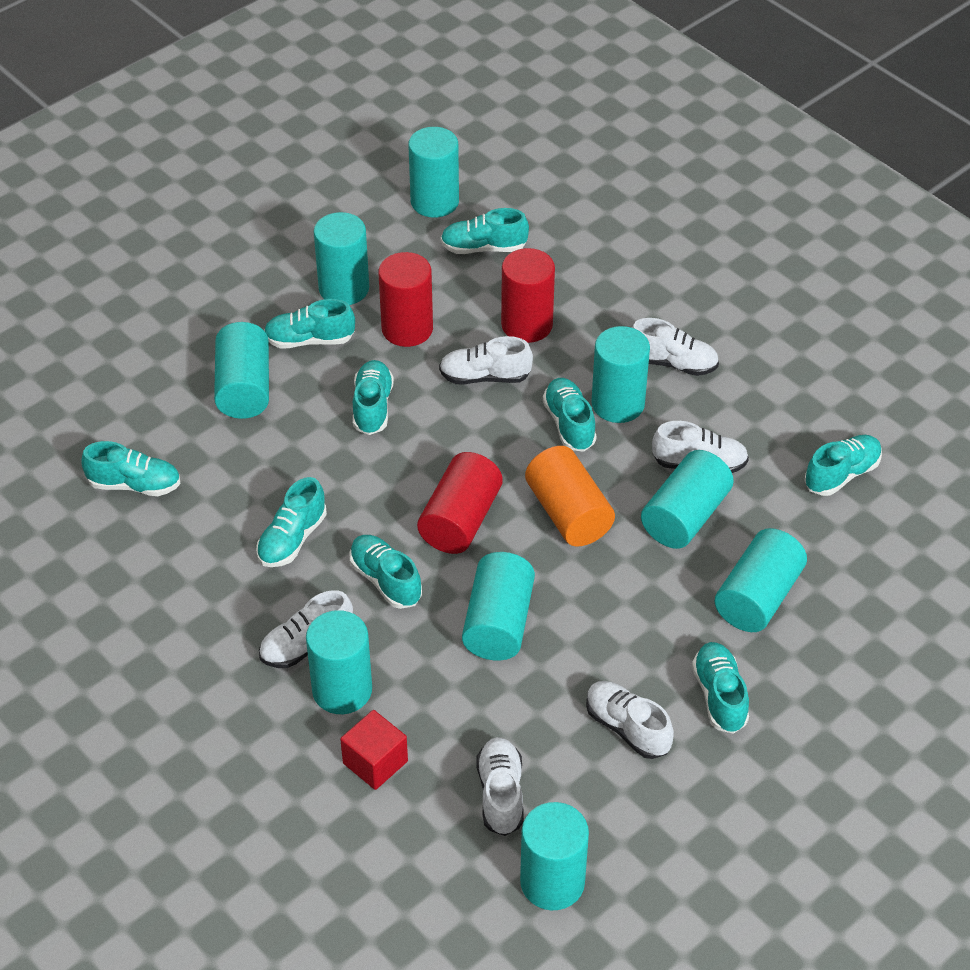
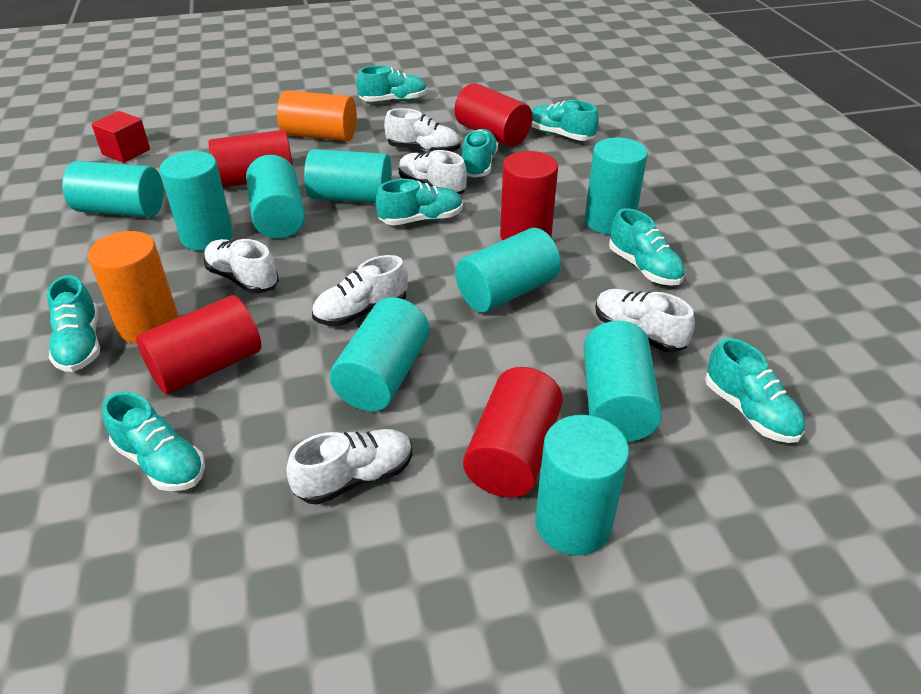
orange cylinder: 1 -> 2
red cylinder: 3 -> 5
turquoise shoe: 9 -> 8

